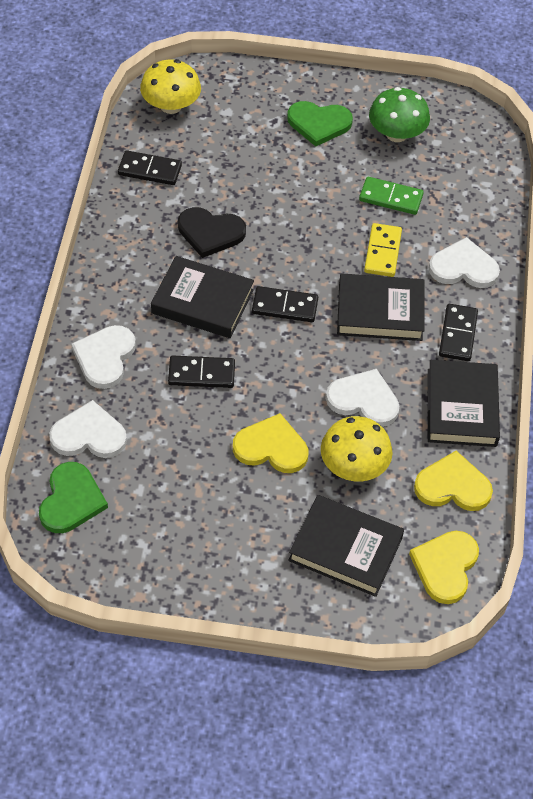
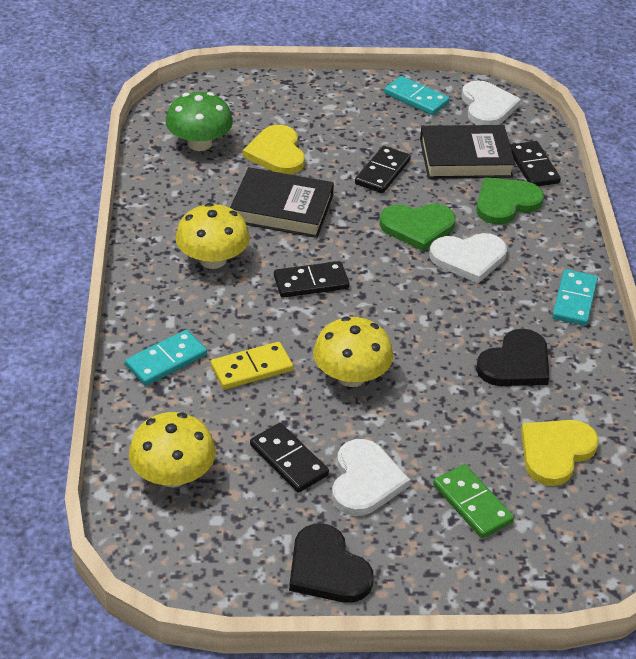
black book: 4 -> 2
black heart: 1 -> 2
turquoise domino: 0 -> 3
white heart: 4 -> 3
yellow heart: 3 -> 2
yellow mushroom: 2 -> 3

